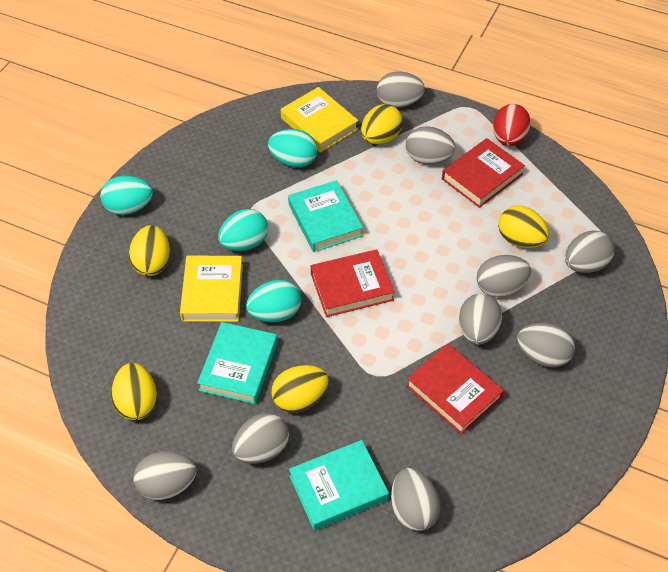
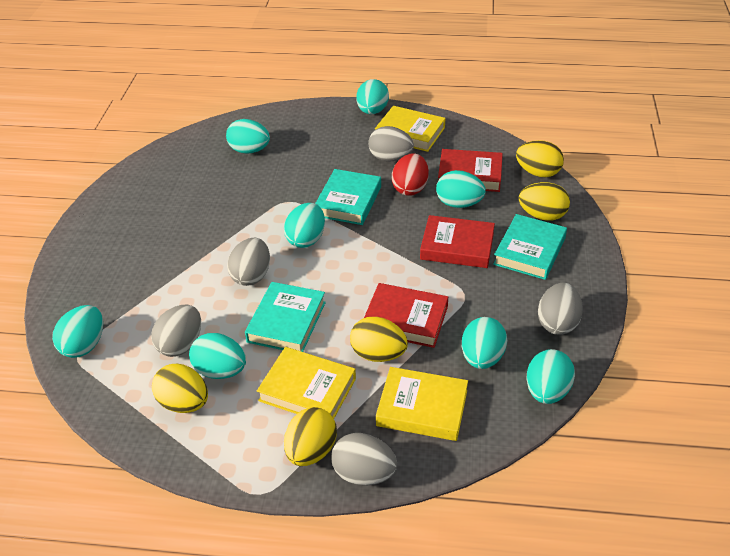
grey egg: 9 -> 5
turquoise egg: 4 -> 8
yellow book: 2 -> 3

